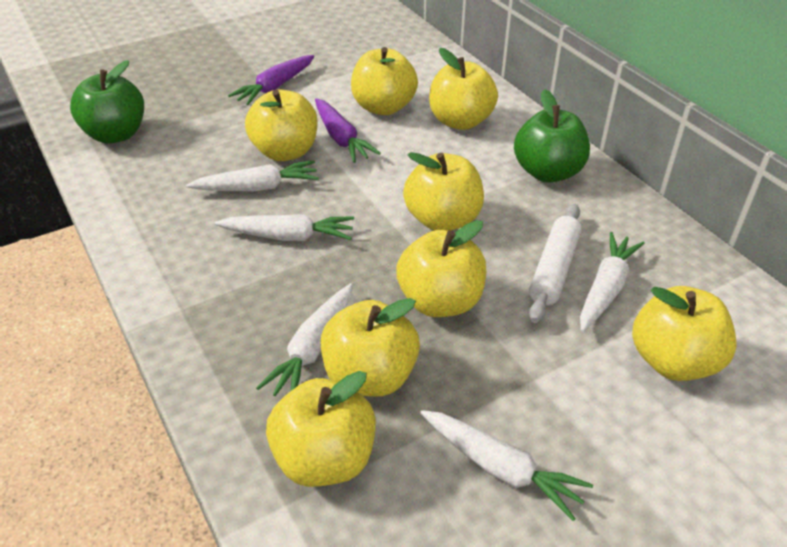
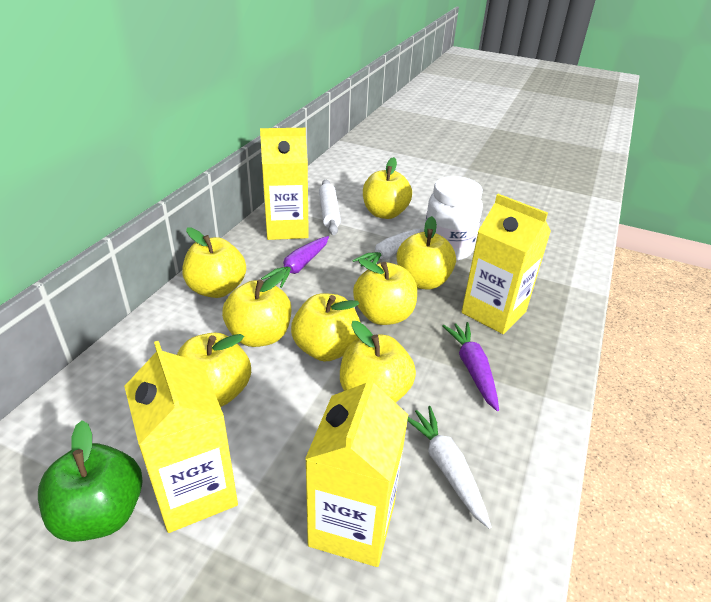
green apple: 2 -> 1
white carrot: 5 -> 2
white jar: 0 -> 1
yellow carton: 0 -> 4

